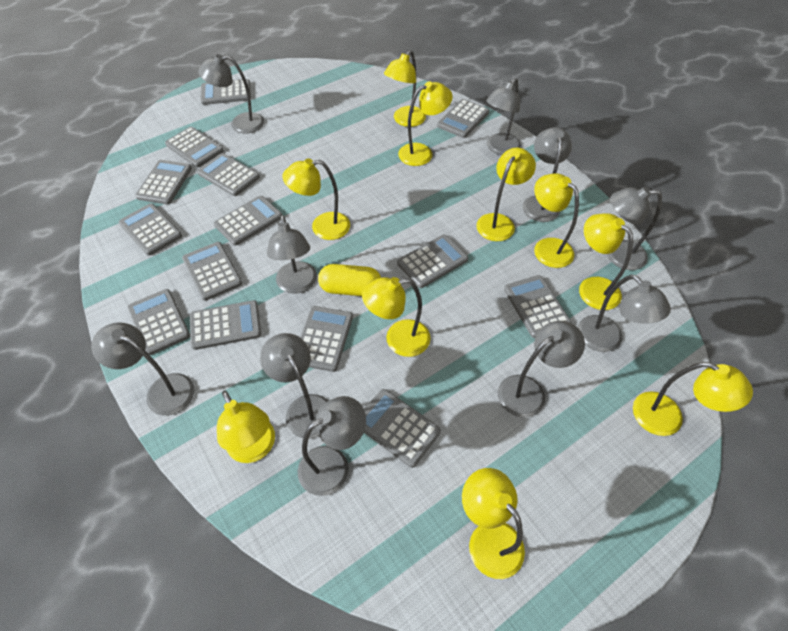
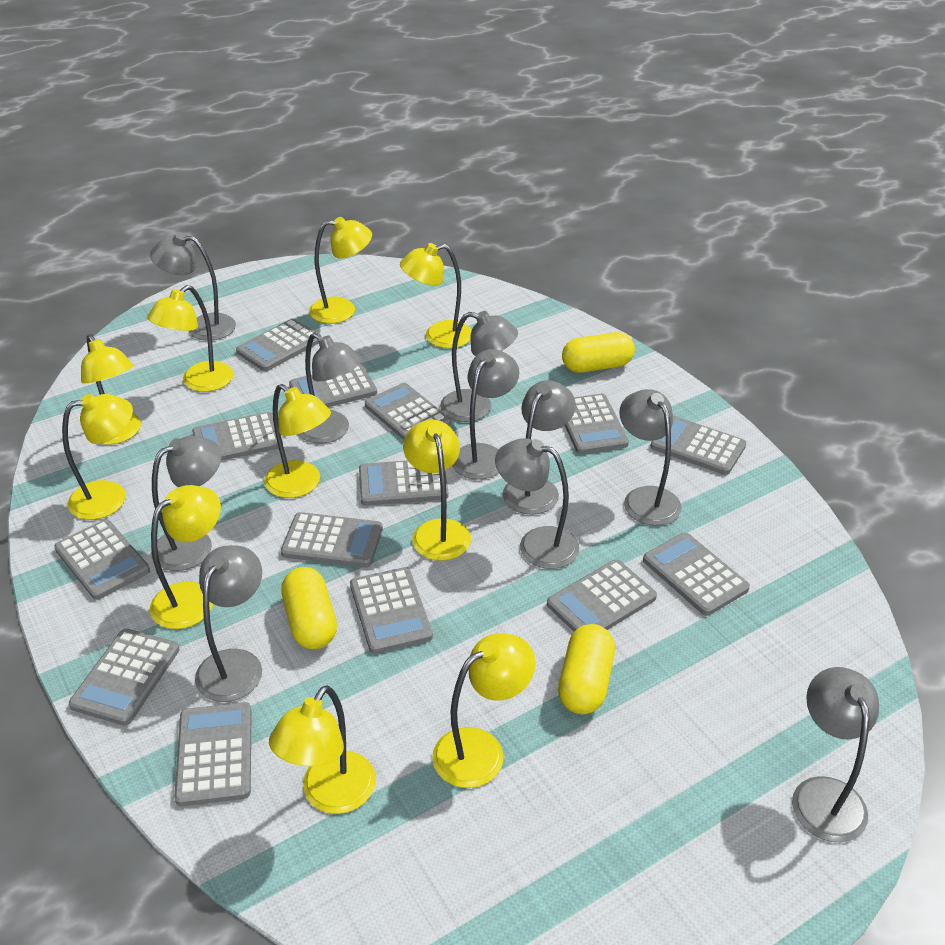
yellow capsule: 1 -> 3

